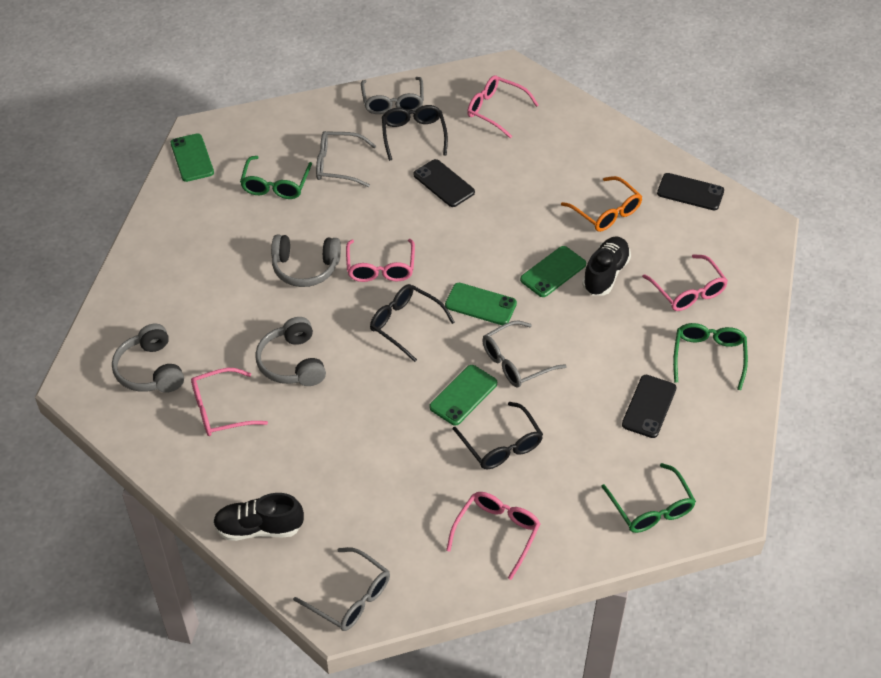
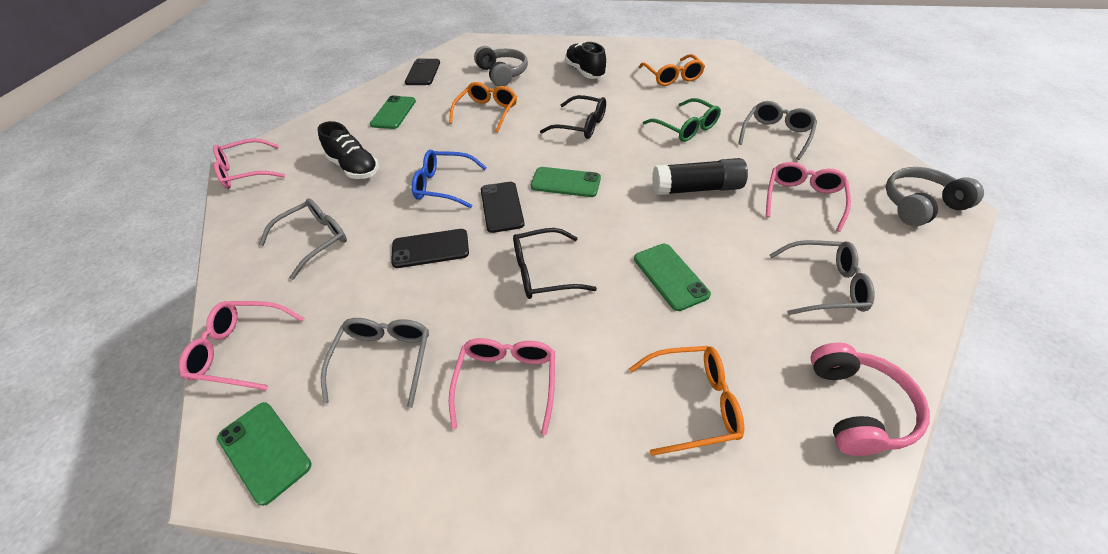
black glasses: 3 -> 2
black glue stick: 0 -> 1
blue glasses: 0 -> 1
green glasses: 3 -> 1
grey headphones: 3 -> 2
orange glasses: 1 -> 3
pink glasses: 5 -> 4
pink headphones: 0 -> 1

